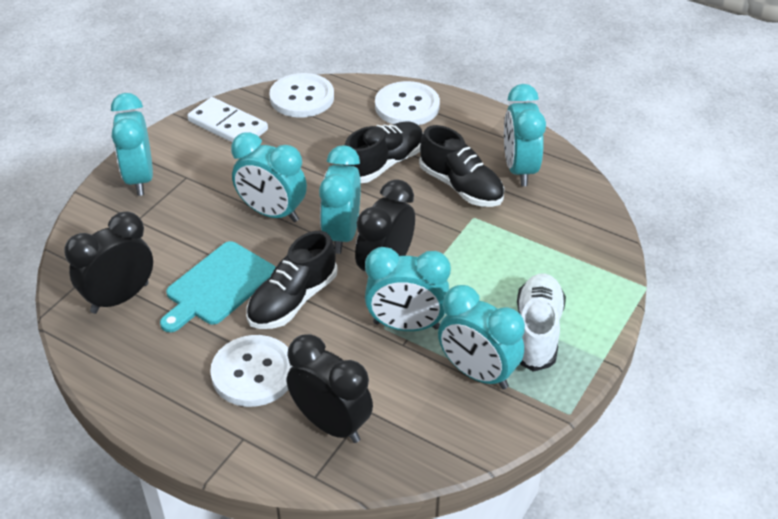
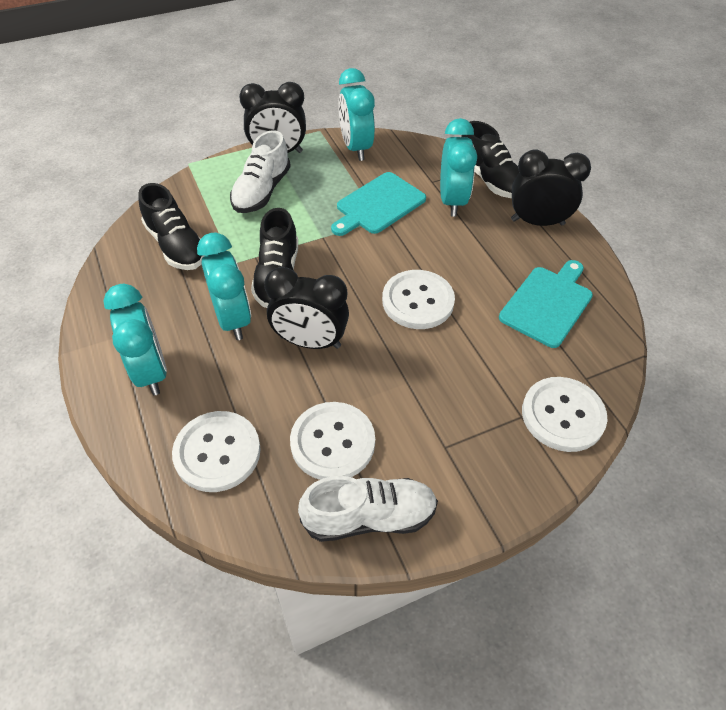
turquoise clock: 6 -> 4
turquoise cutting board: 1 -> 2
white button: 3 -> 4
white domino: 1 -> 0
white shoe: 1 -> 2

